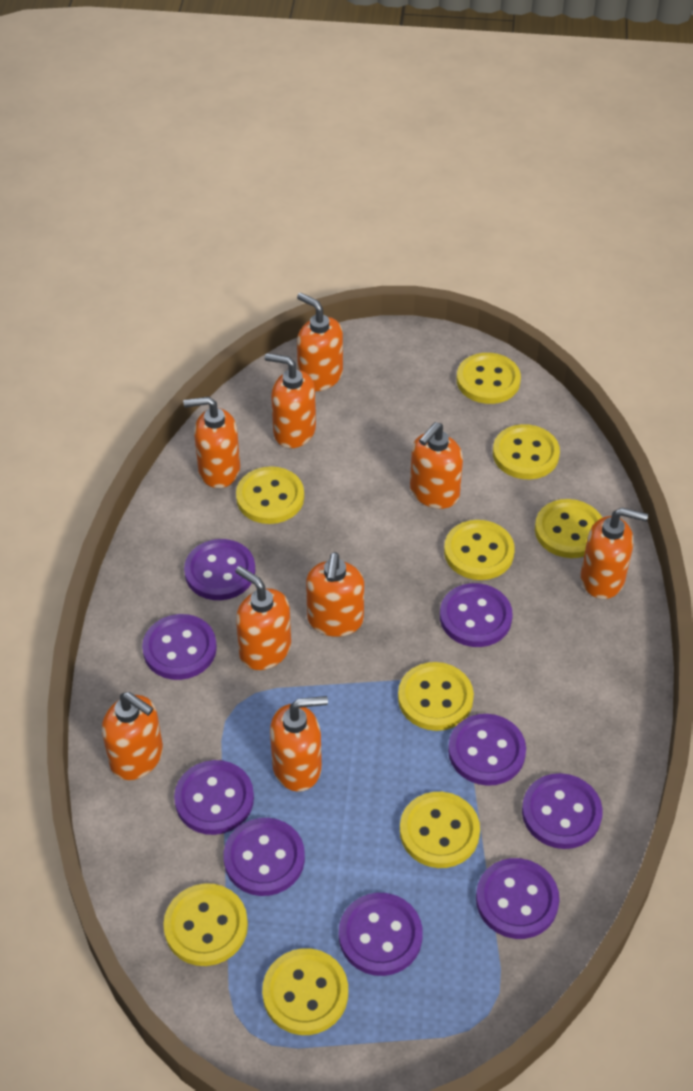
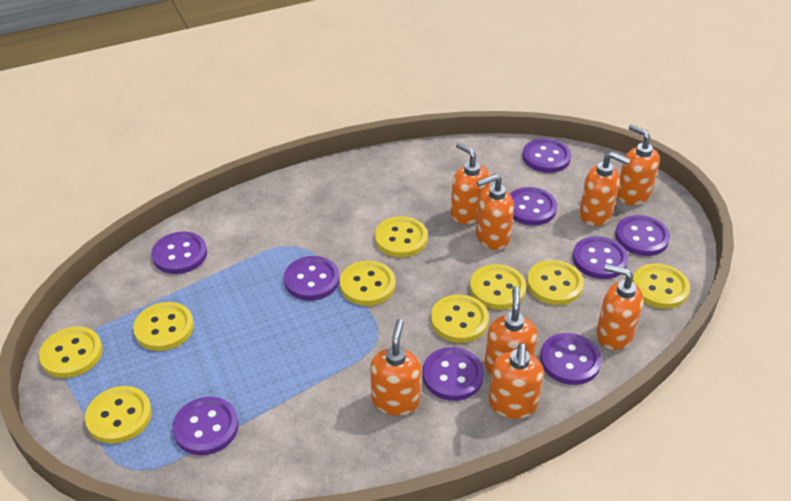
orange soap dispenser: 9 -> 8

